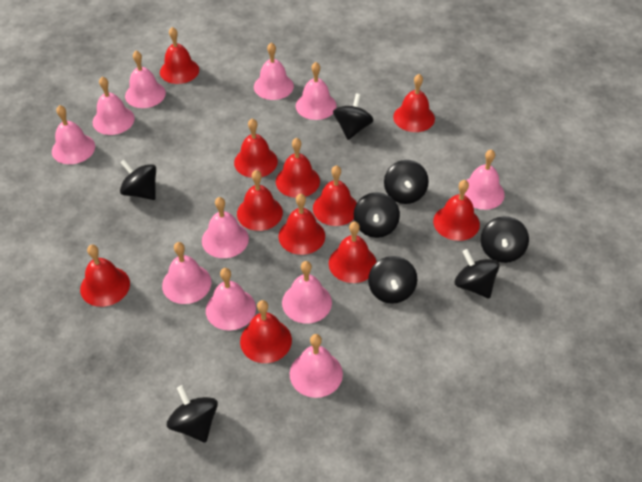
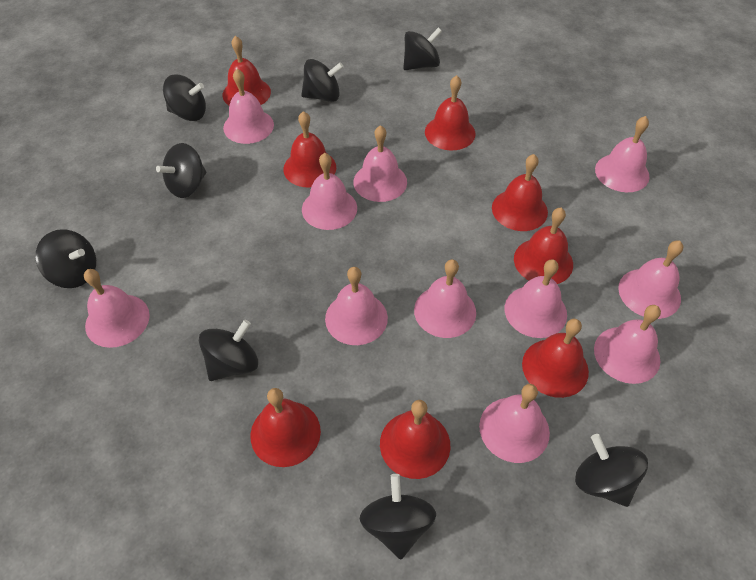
red bell: 11 -> 8

